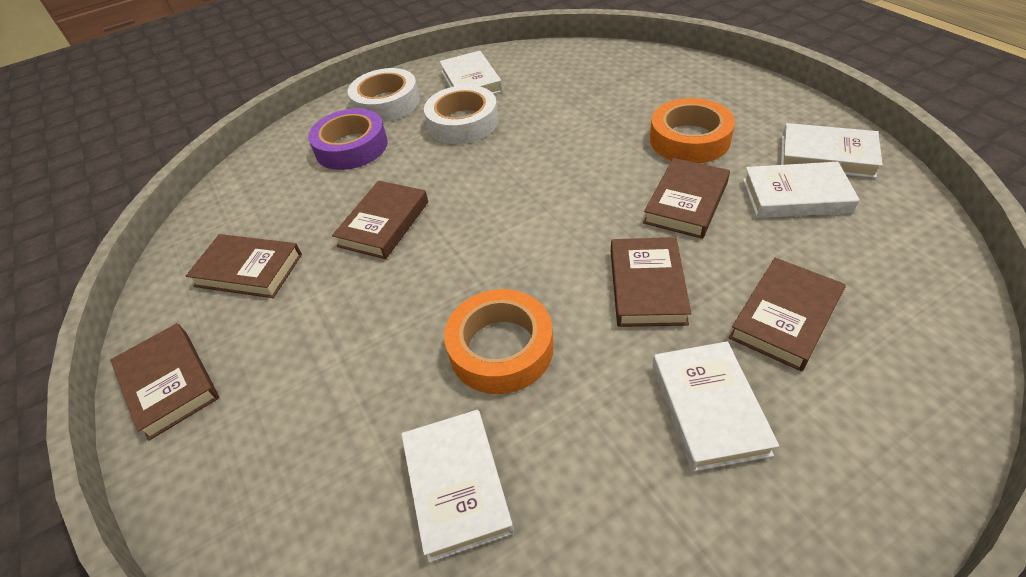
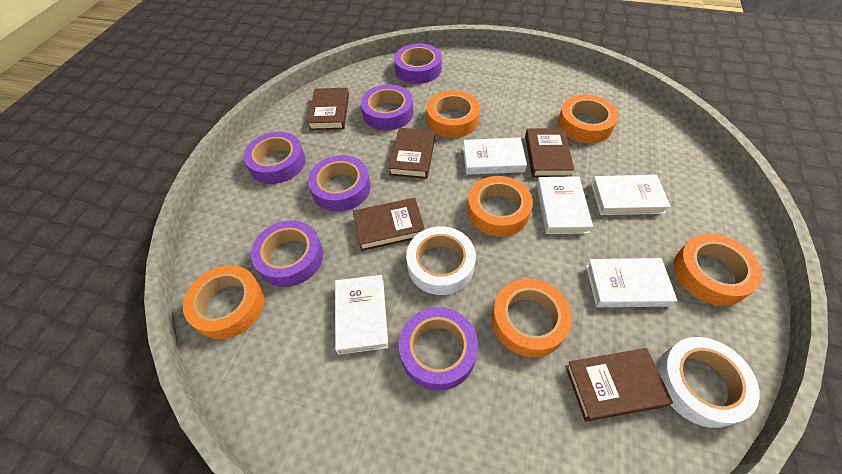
brown book: 6 -> 5
orange tape: 2 -> 6
purple tape: 1 -> 6

